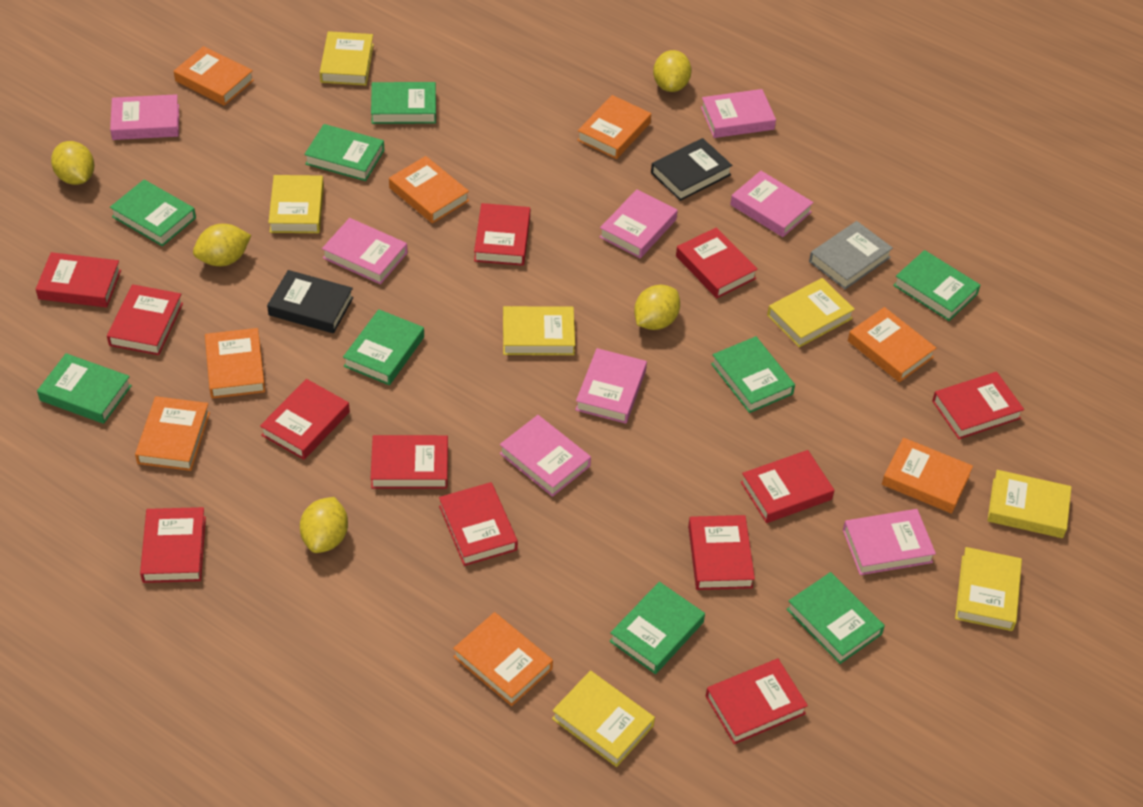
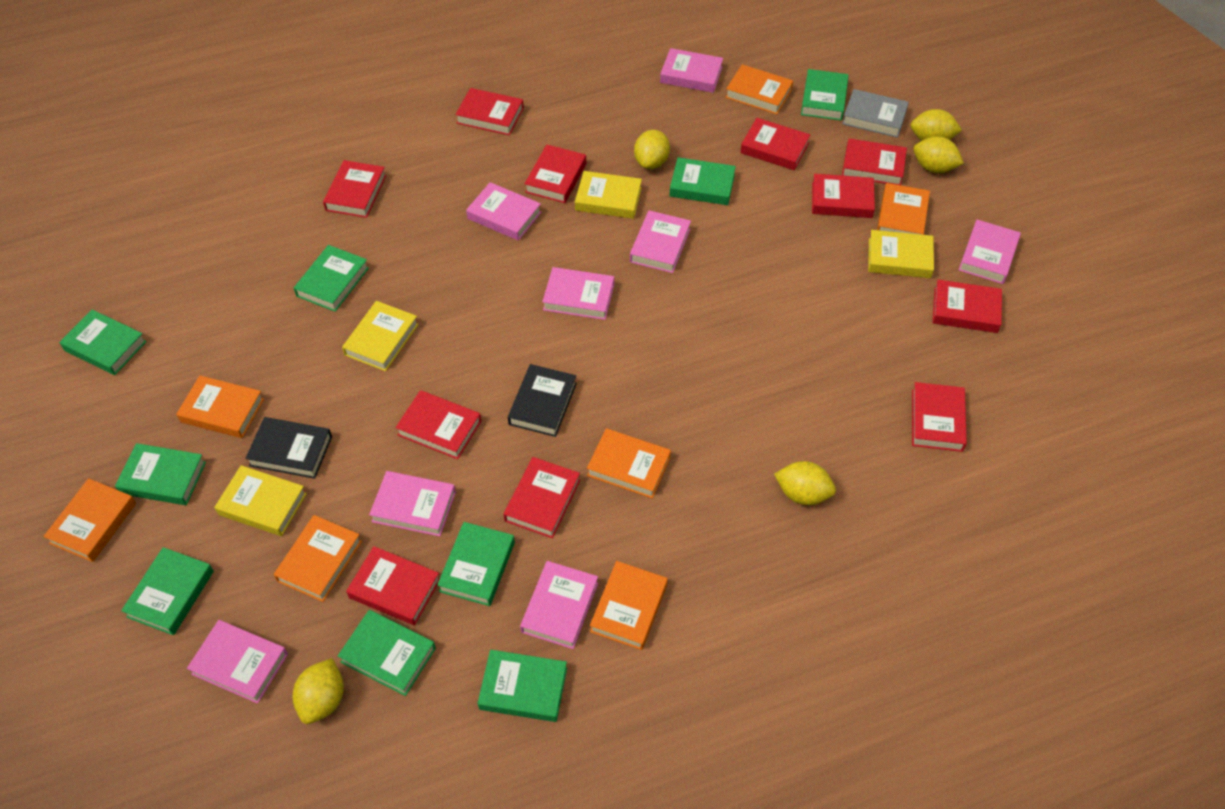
orange book: 8 -> 7
red book: 12 -> 11
yellow book: 7 -> 4

